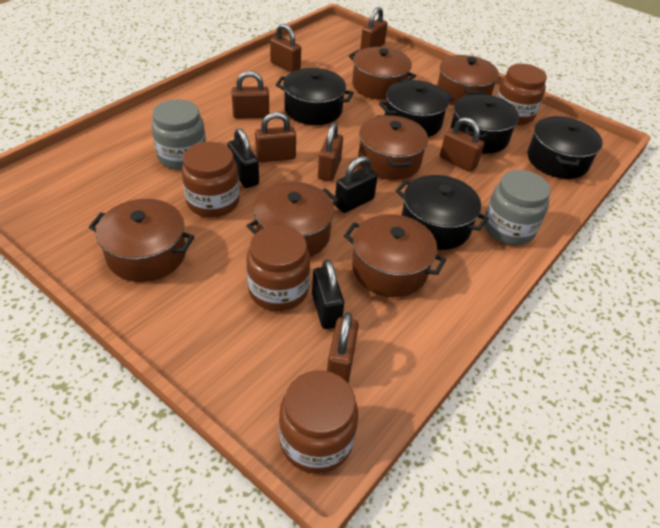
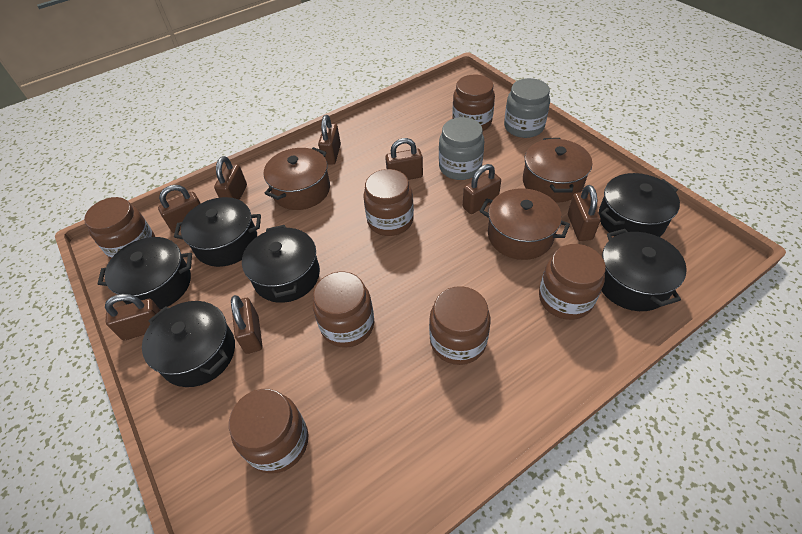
black padlock: 3 -> 0
black pot: 5 -> 6
brown jar: 4 -> 7
brown padlock: 7 -> 8
brown pot: 6 -> 3

